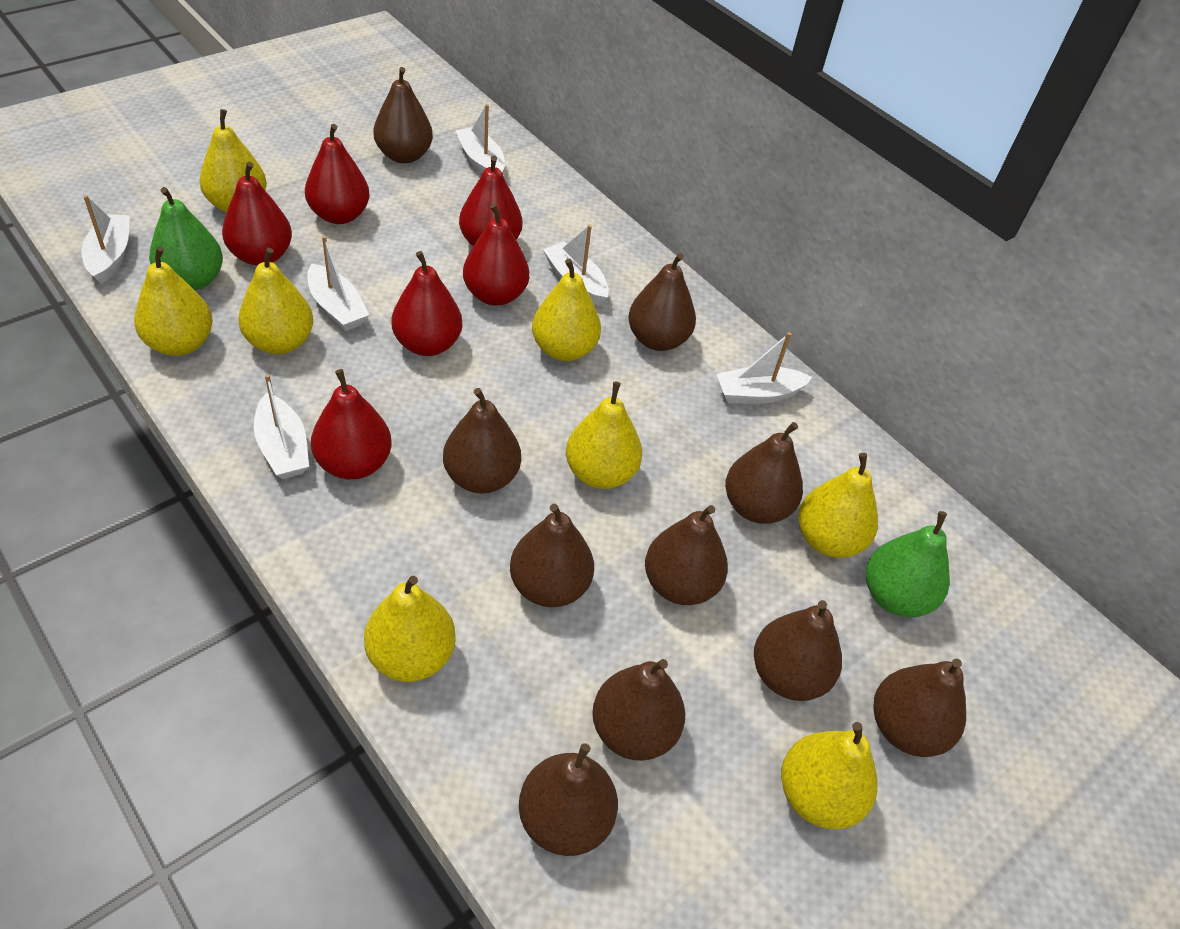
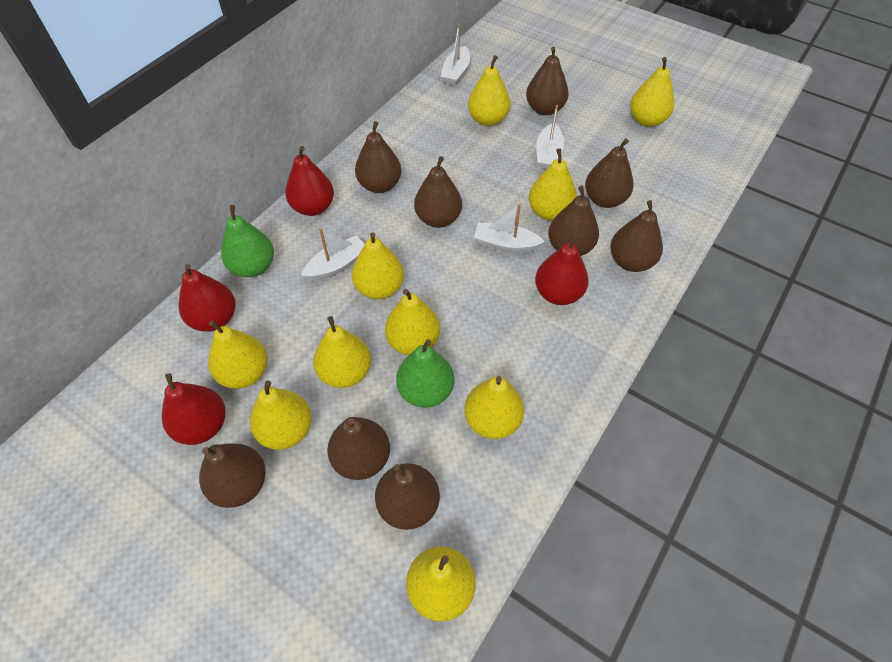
brown pear: 10 -> 9
red pear: 6 -> 4
white boat: 6 -> 4
yellow pear: 8 -> 10

